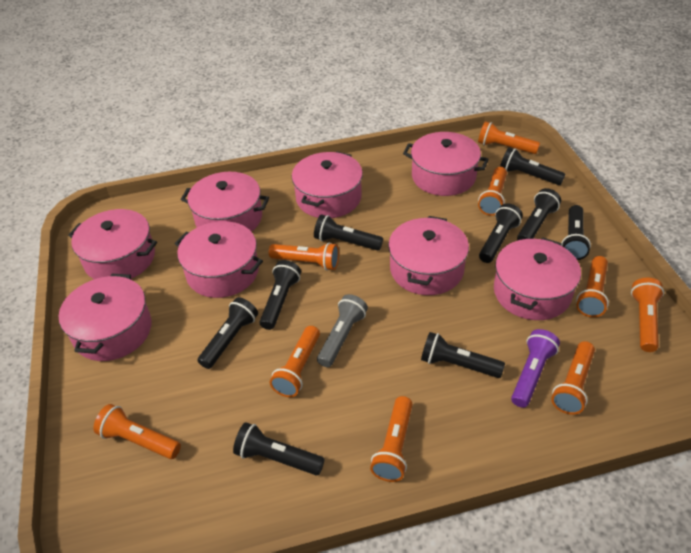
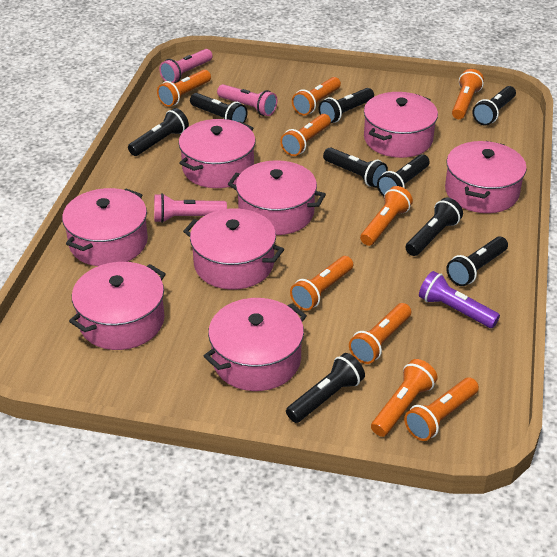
grey flashlight: 1 -> 0
pink flashlight: 0 -> 3

